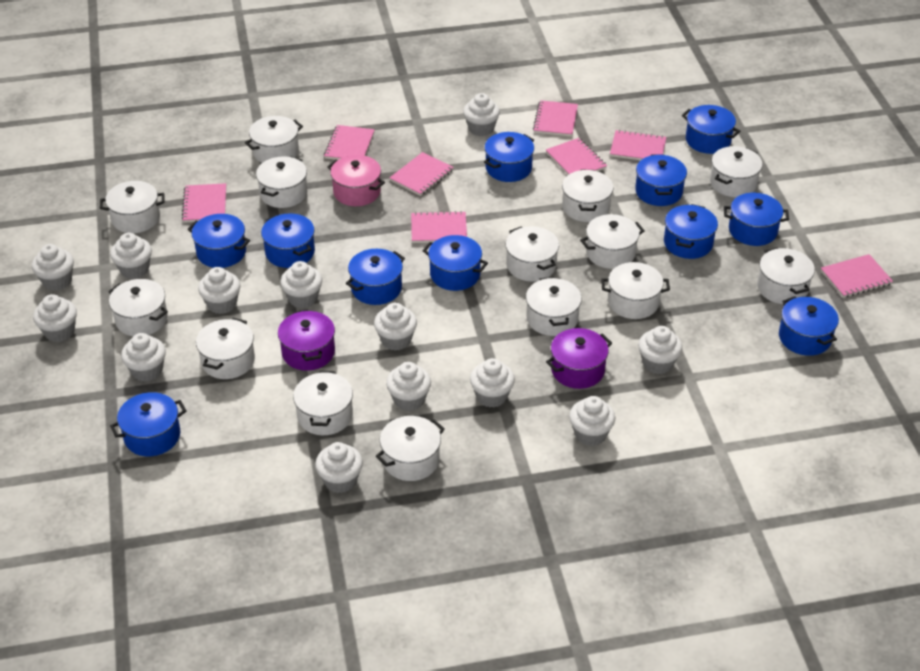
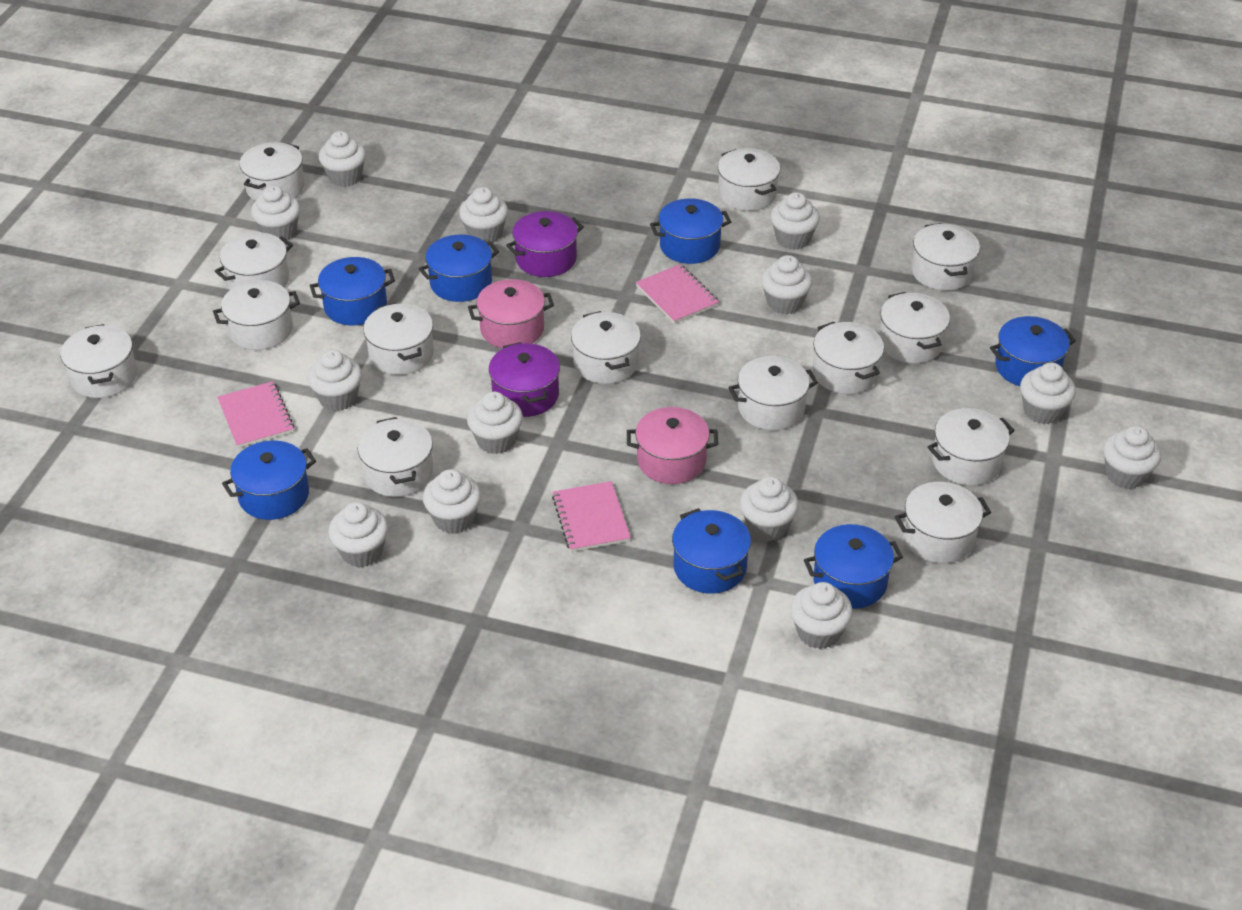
blue pot: 11 -> 7
pink notebook: 8 -> 3
pink pot: 1 -> 2

